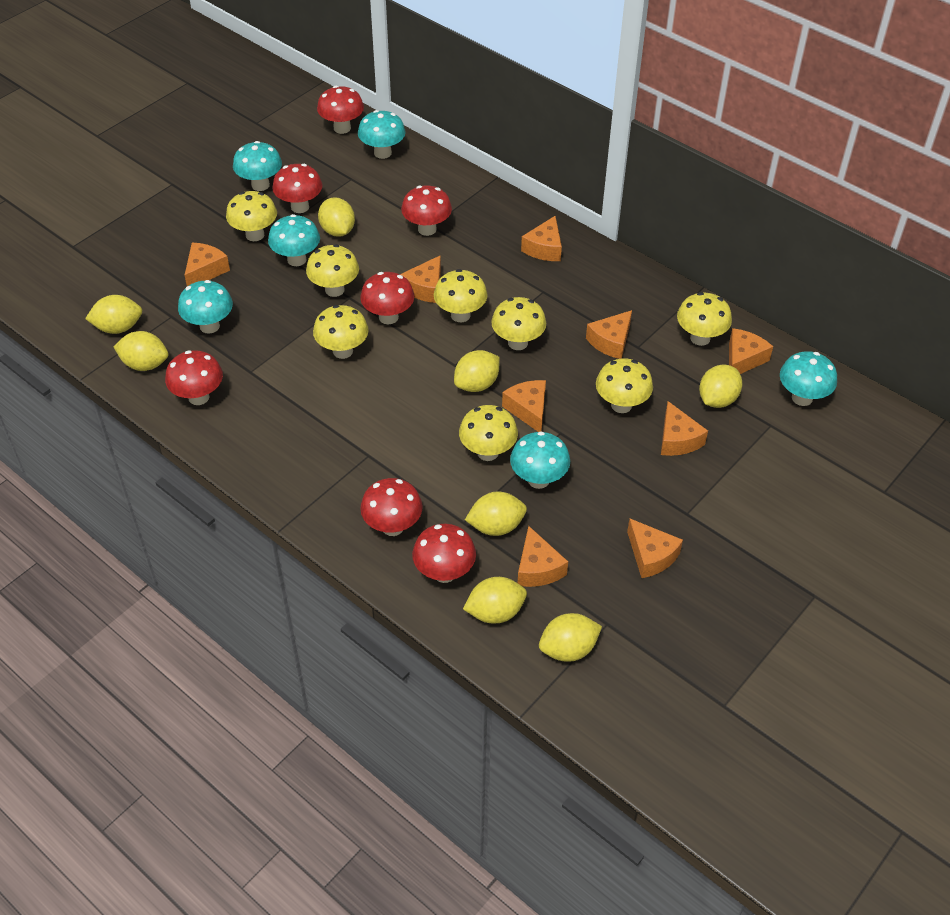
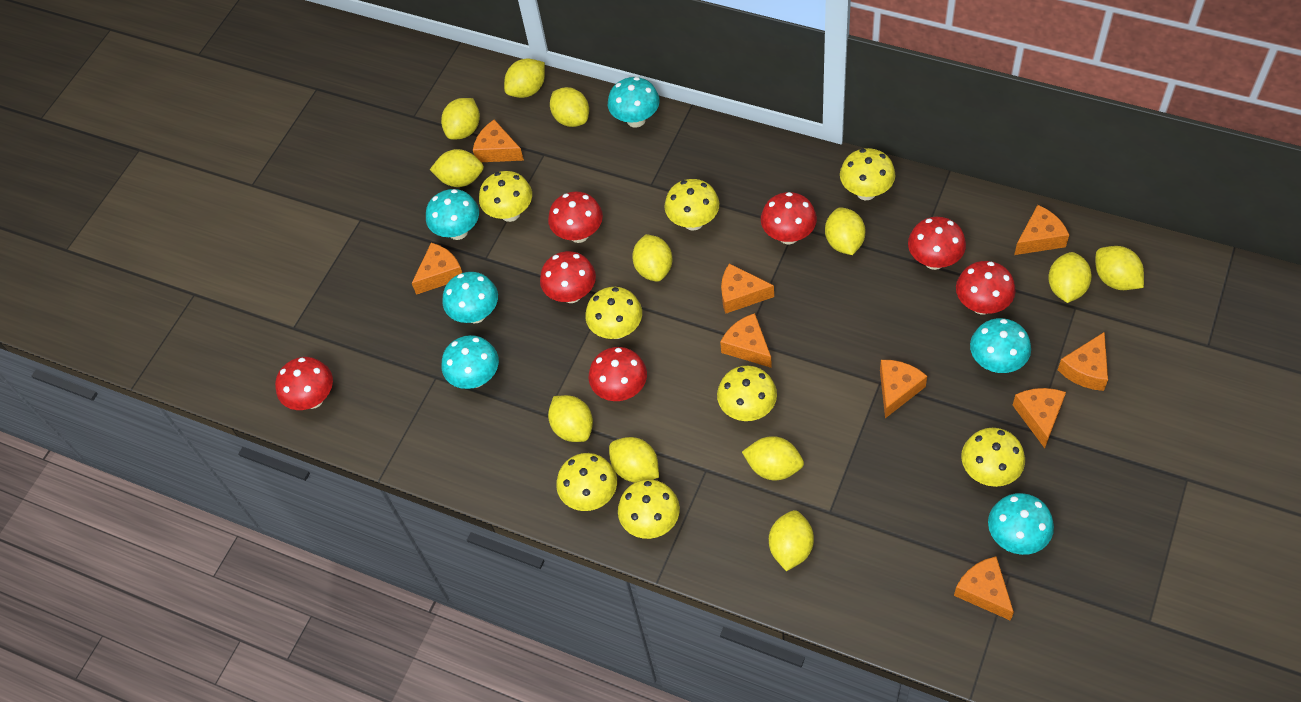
yellow lemon: 8 -> 12

